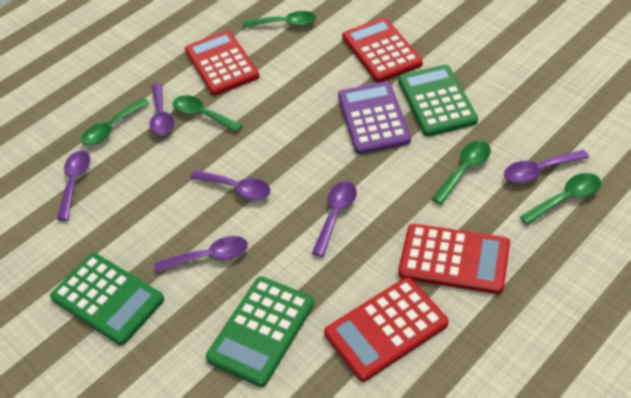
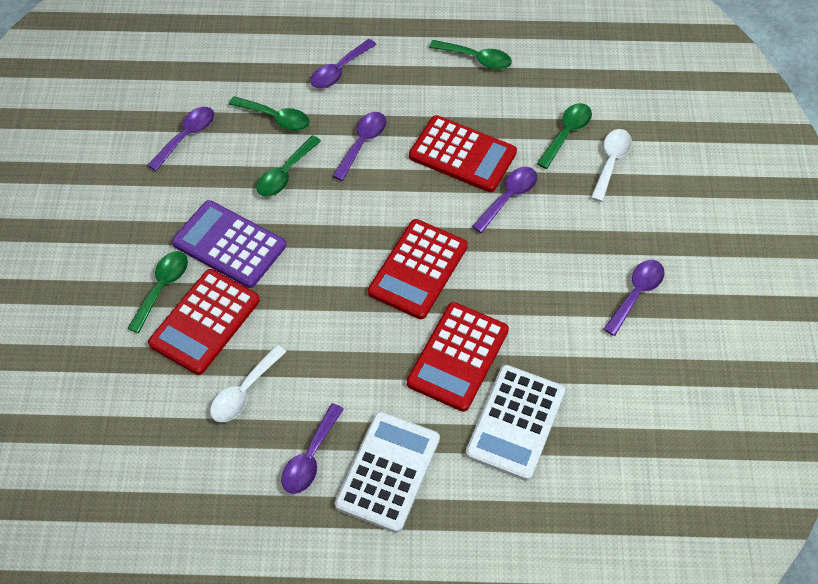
green calculator: 3 -> 0
white calculator: 0 -> 2
white spoon: 0 -> 2

